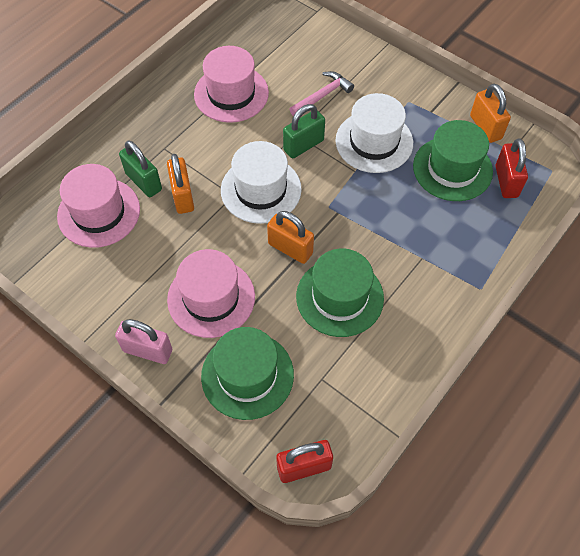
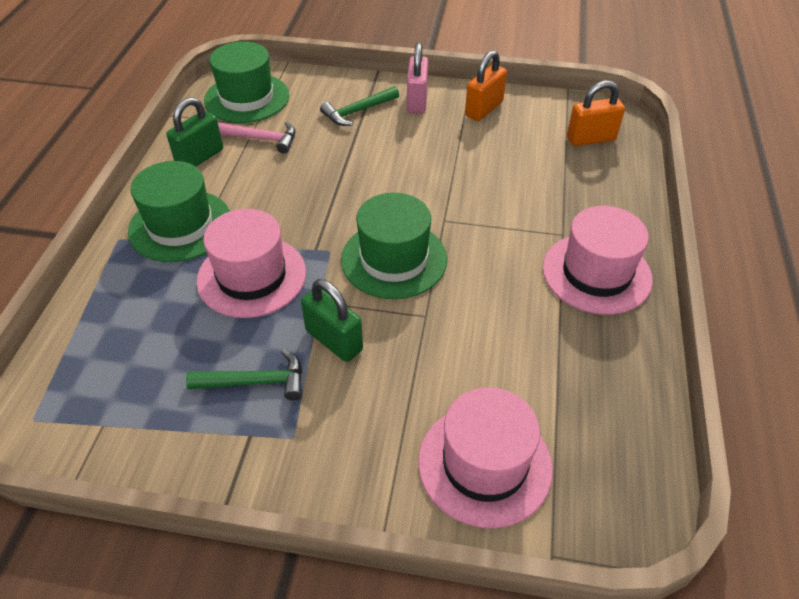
green hammer: 0 -> 2
orange padlock: 3 -> 2
red padlock: 2 -> 0
white hat: 2 -> 0

